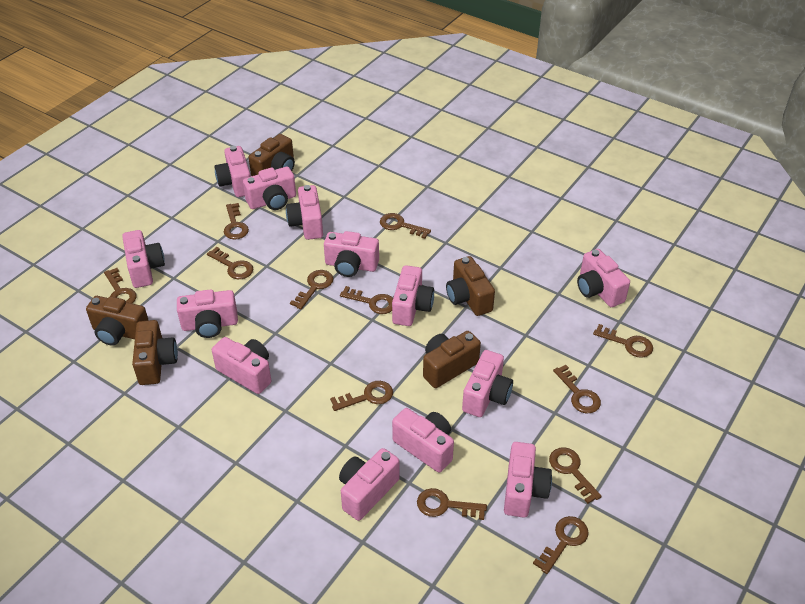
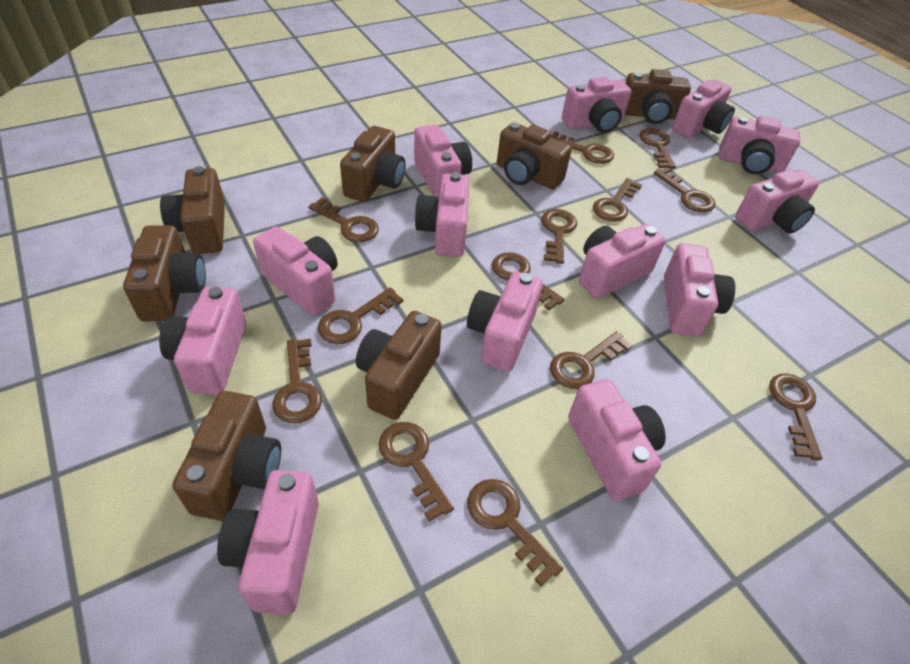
brown camera: 5 -> 7
brown key: 12 -> 13

